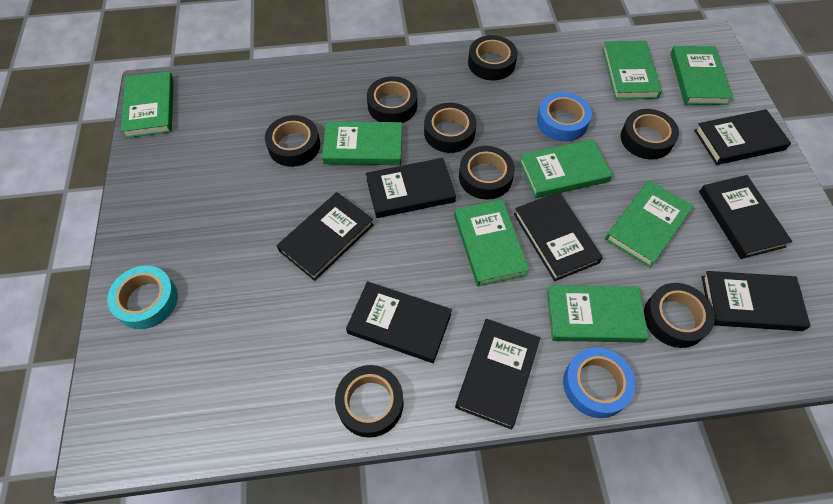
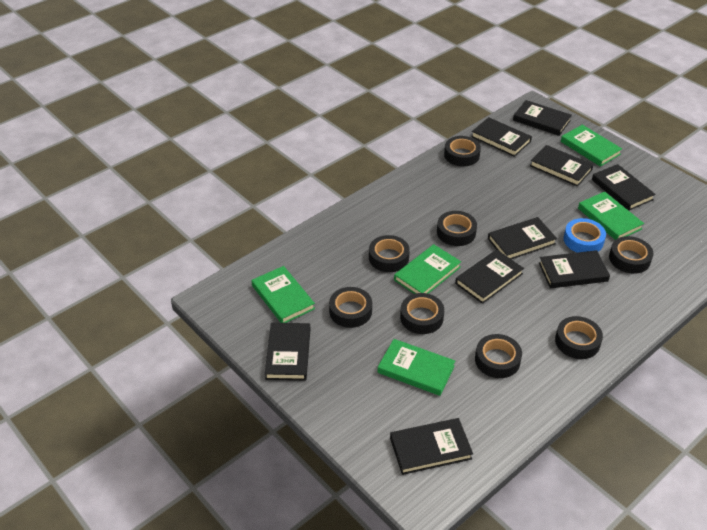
black book: 8 -> 9
blue tape: 2 -> 1
green book: 8 -> 5
turquoise tape: 1 -> 0

